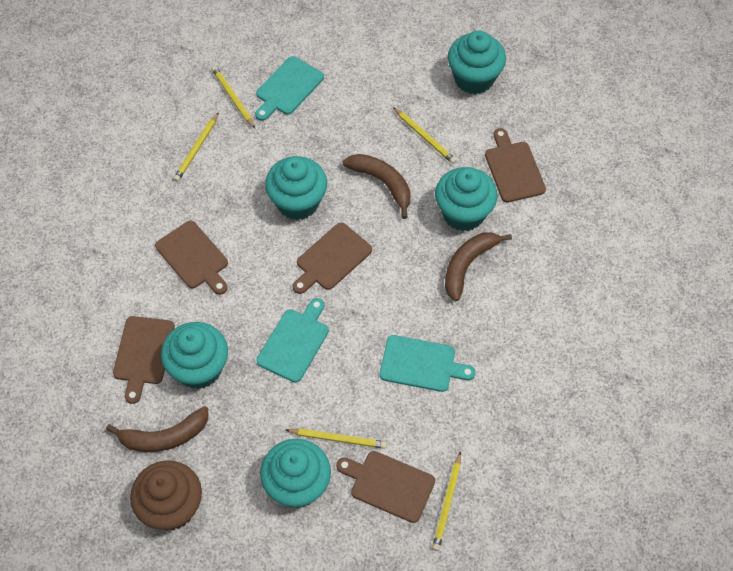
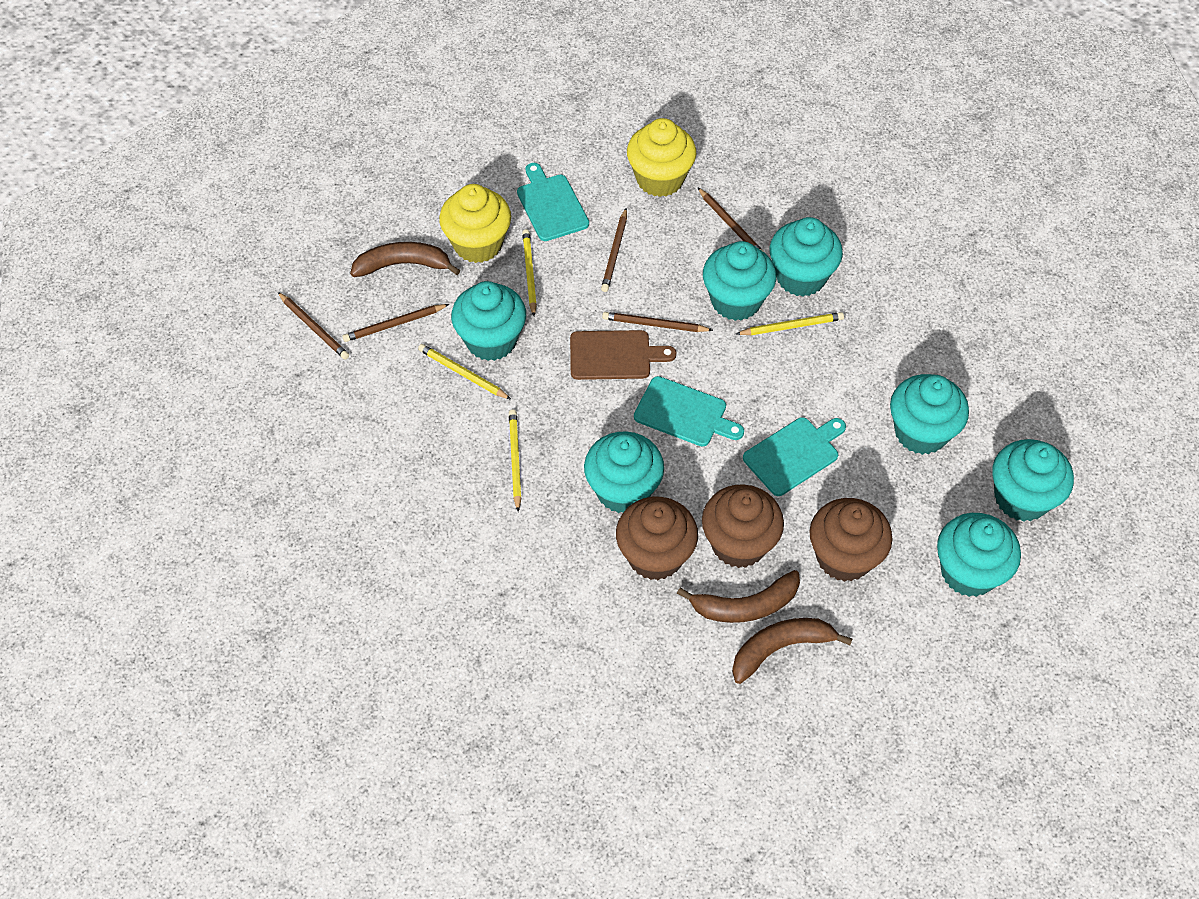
brown cupcake: 1 -> 3
brown cutting board: 5 -> 1
brown pencil: 0 -> 5
turquoise cupcake: 5 -> 7
yellow cupcake: 0 -> 2
yellow pencil: 5 -> 4

